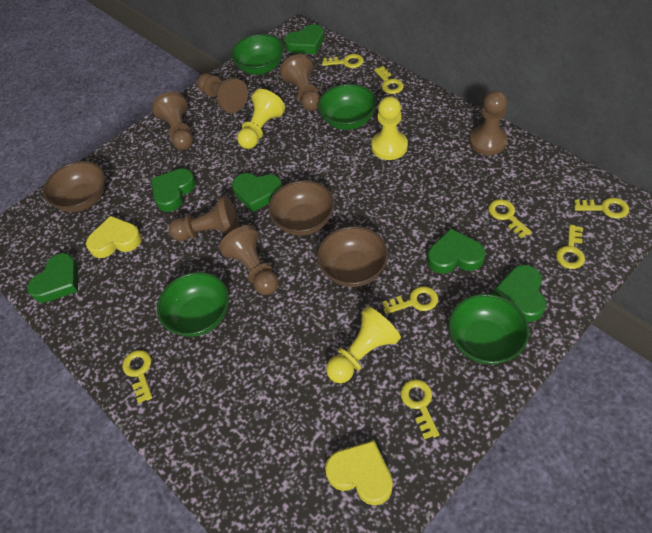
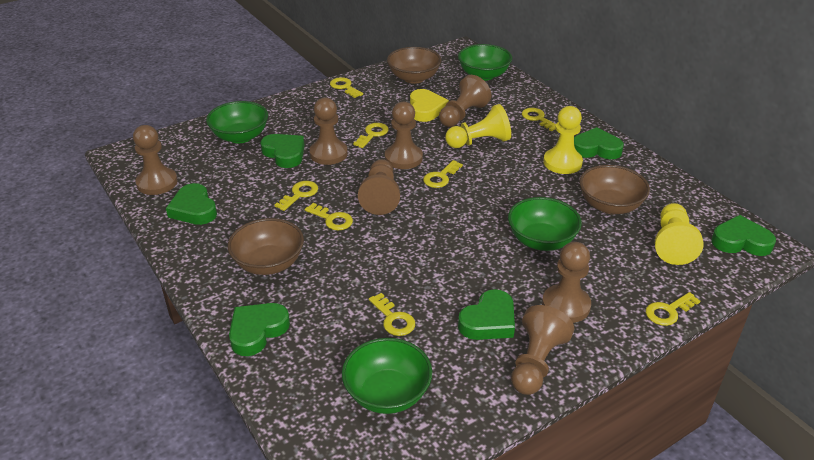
brown pawn: 6 -> 7
yellow heart: 2 -> 1

